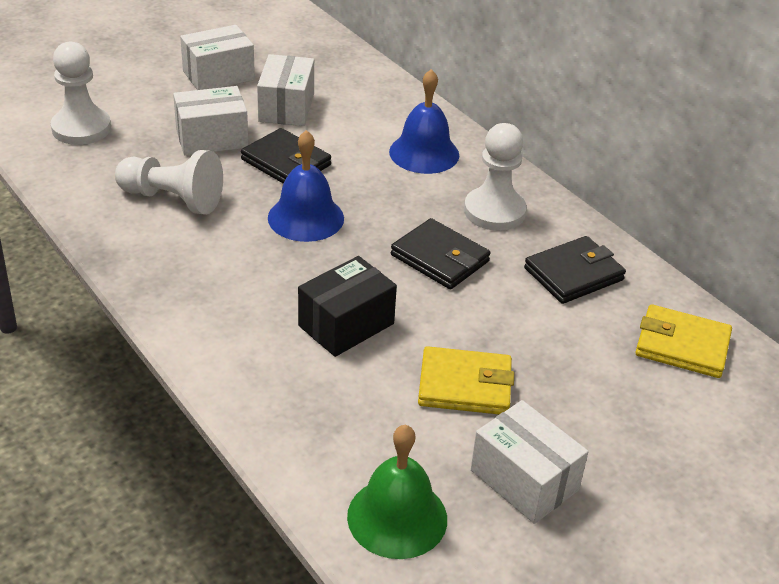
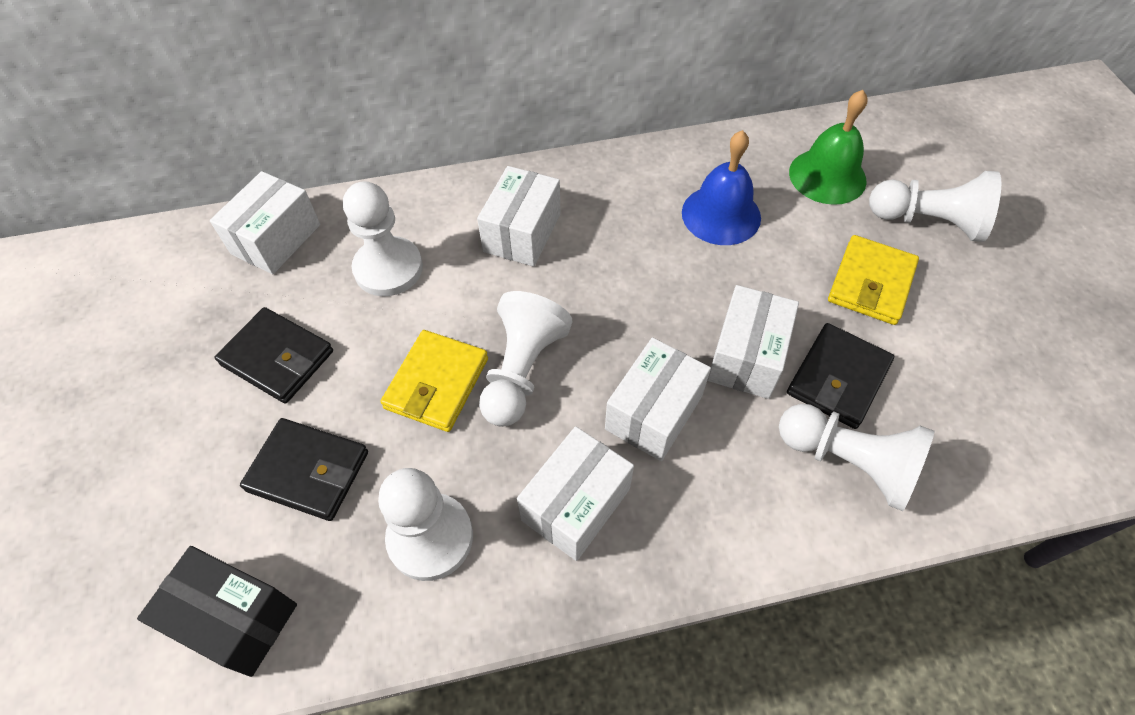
blue bell: 2 -> 1
white box: 4 -> 5
white pawn: 3 -> 5

